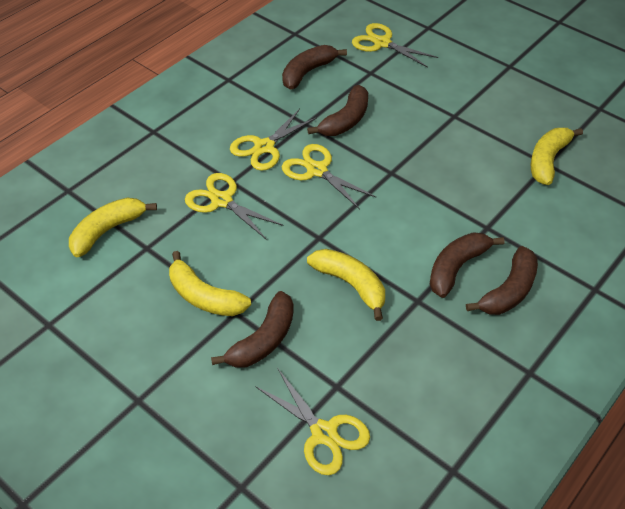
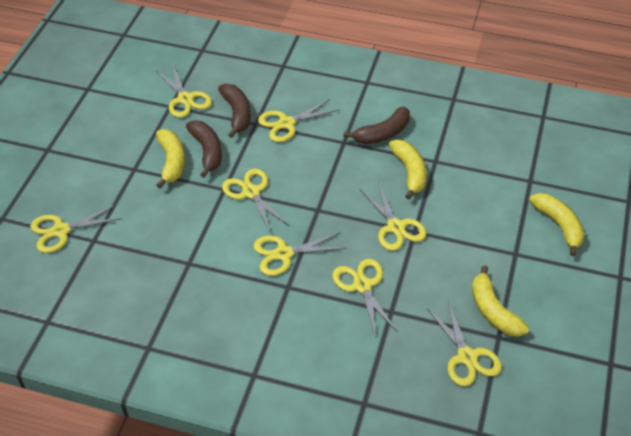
brown banana: 5 -> 3
yellow scissors: 5 -> 8

